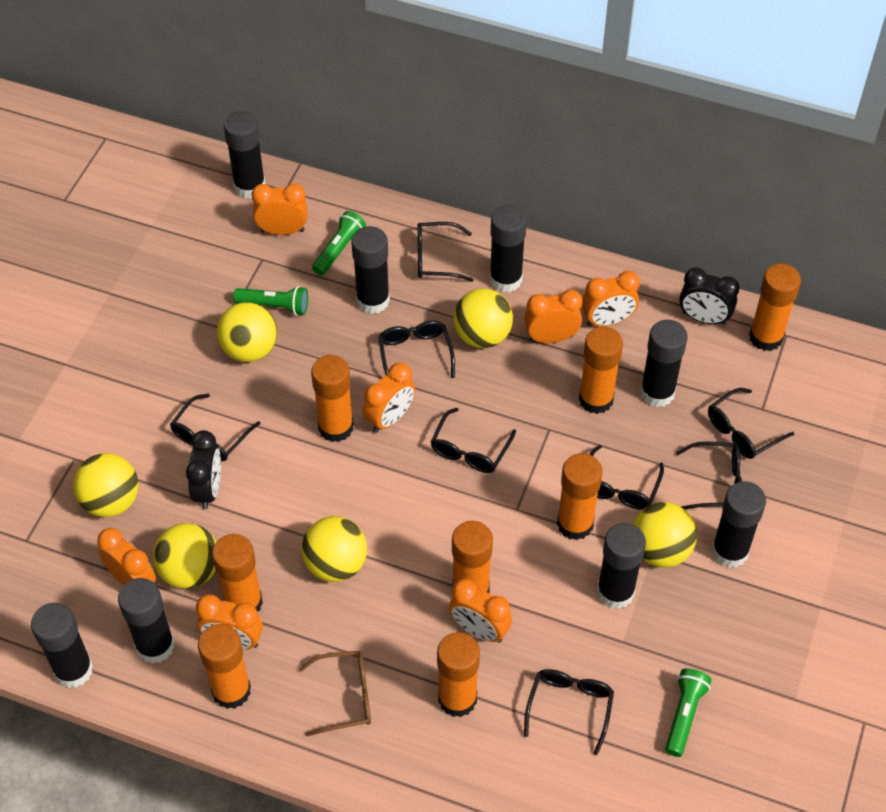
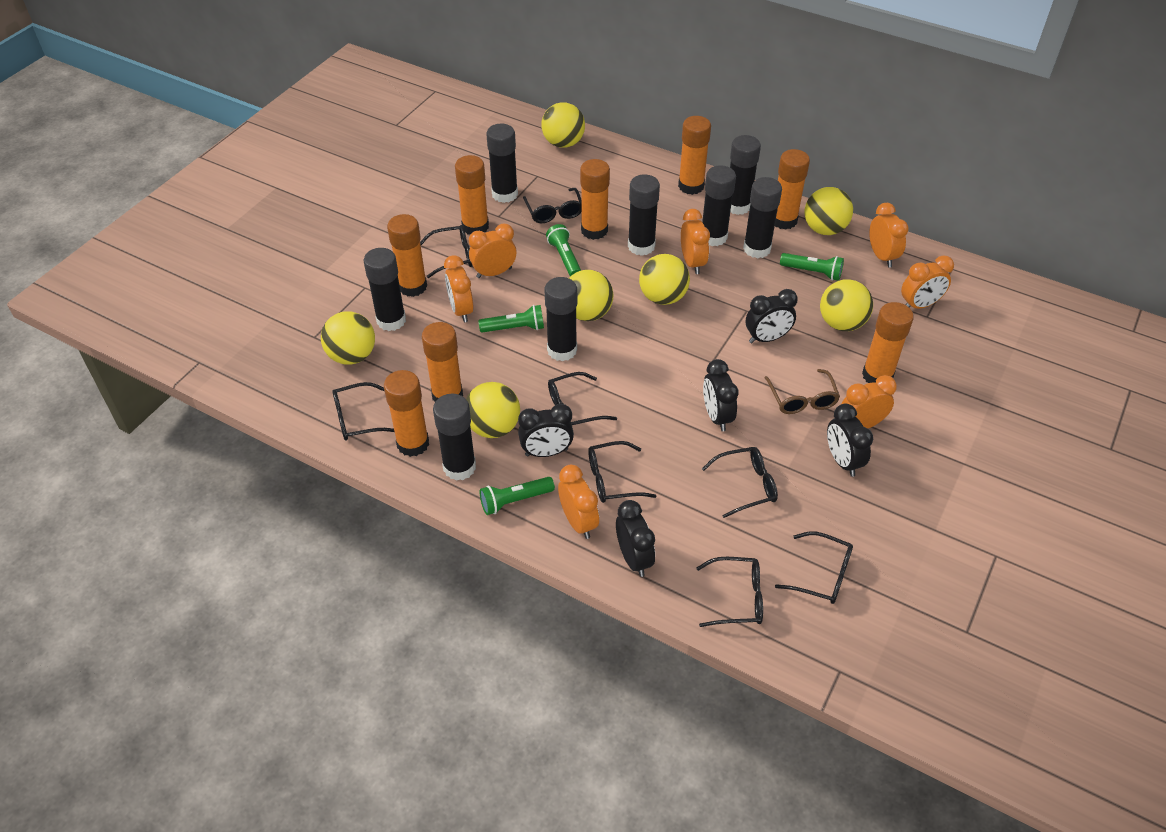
black clock: 2 -> 5
green flashlight: 3 -> 4
yellow ball: 6 -> 7

